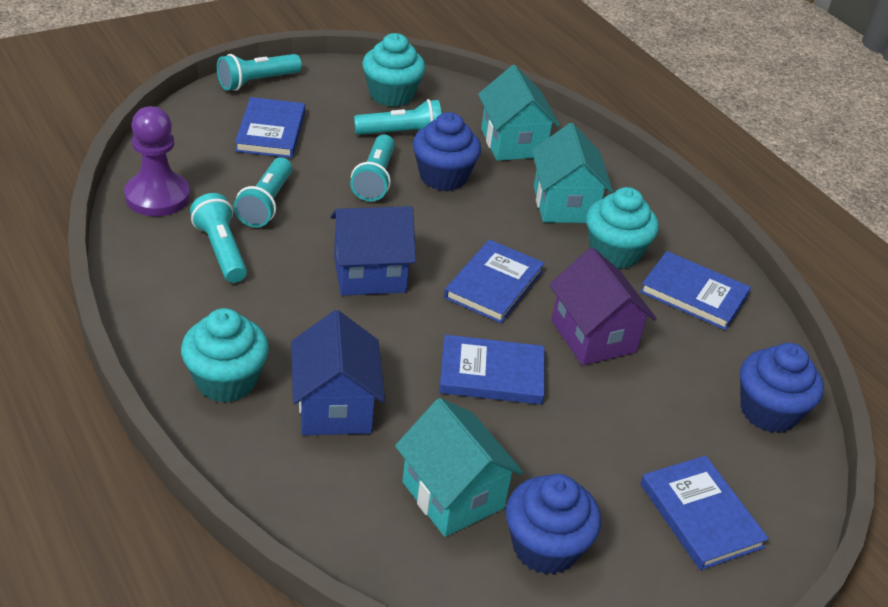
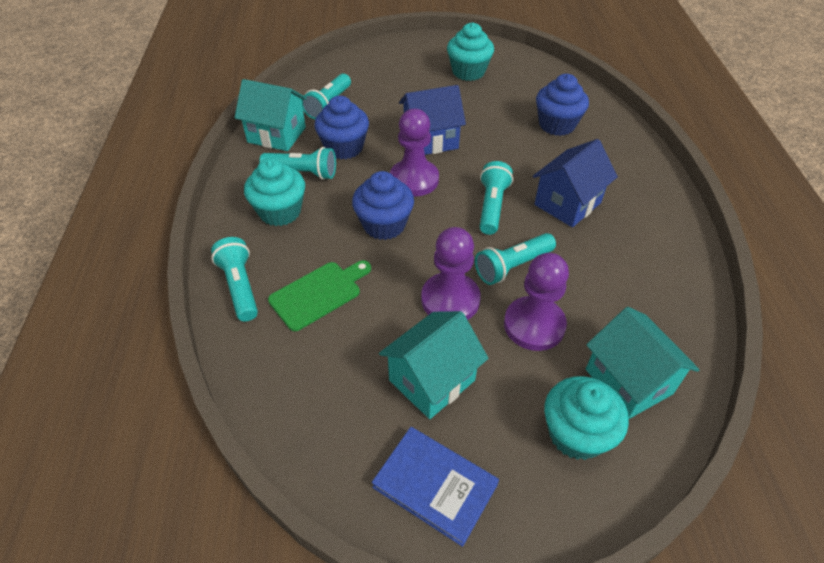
blue book: 5 -> 1
green cutting board: 0 -> 1
purple house: 1 -> 0
purple pawn: 1 -> 3

